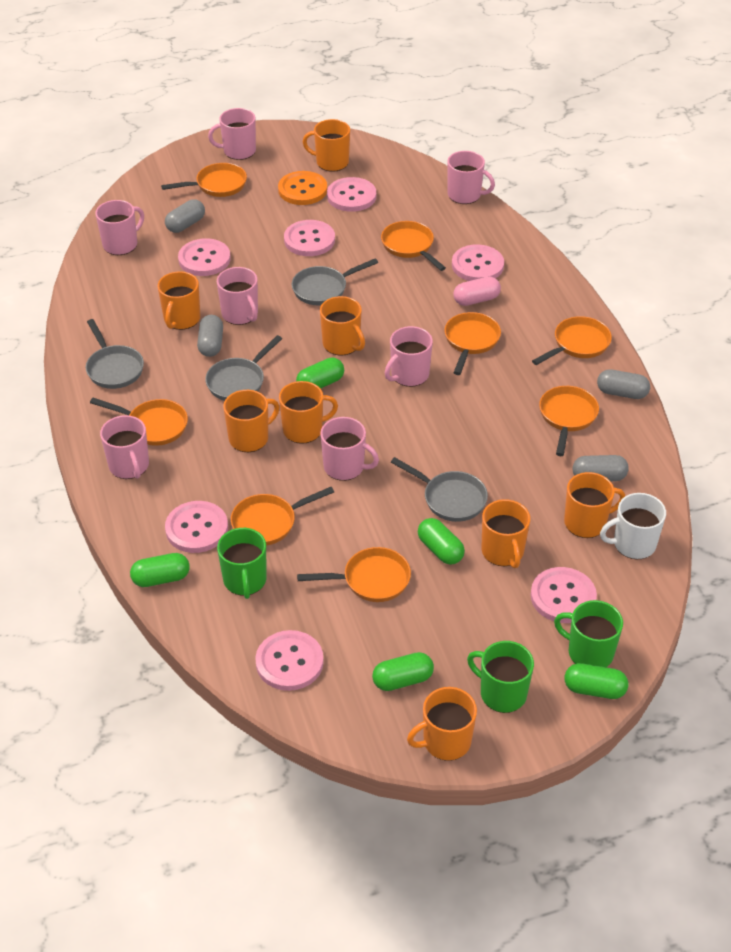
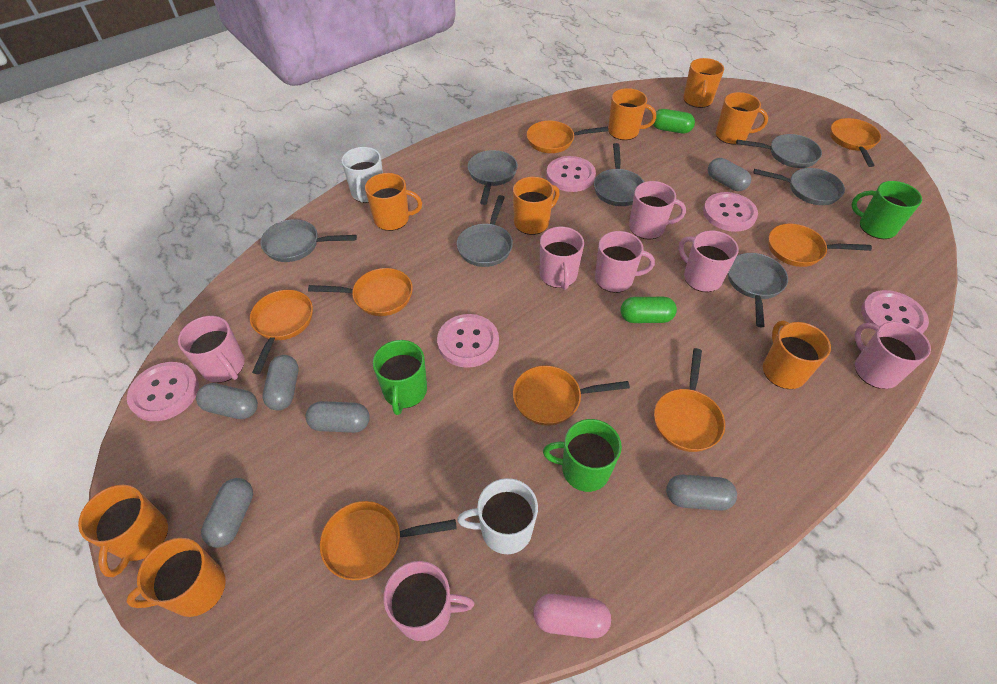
green capsule: 5 -> 2
grey capsule: 4 -> 6
grey pan: 4 -> 7
orange button: 1 -> 0
pink button: 7 -> 5
white mug: 1 -> 2

